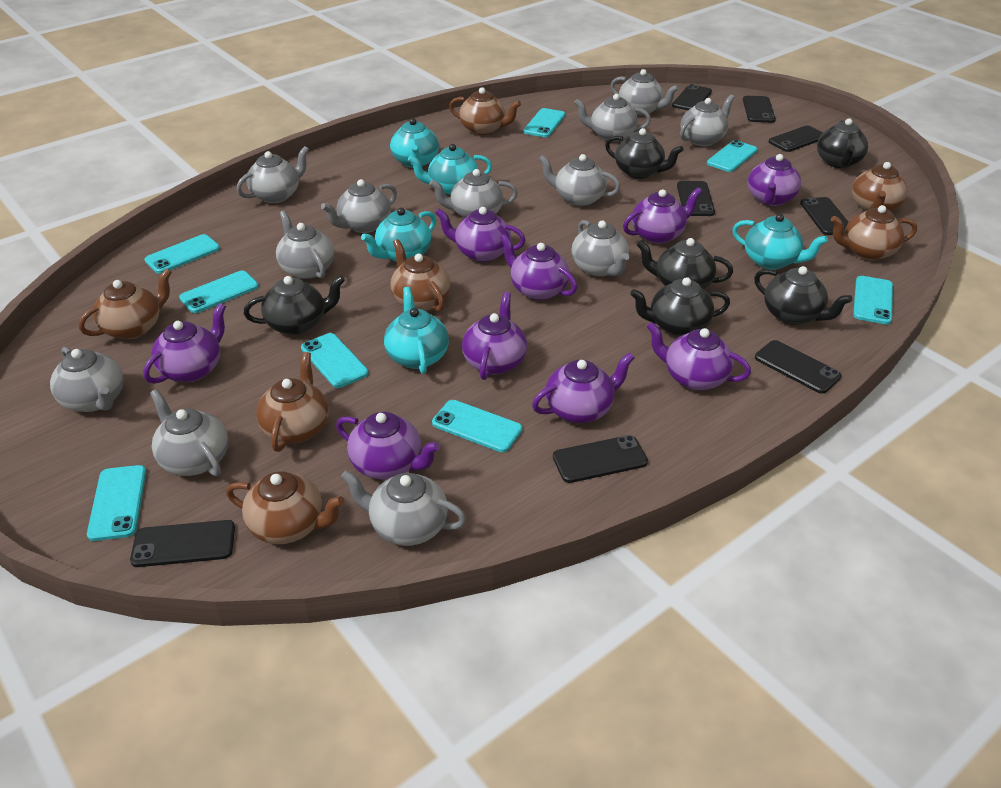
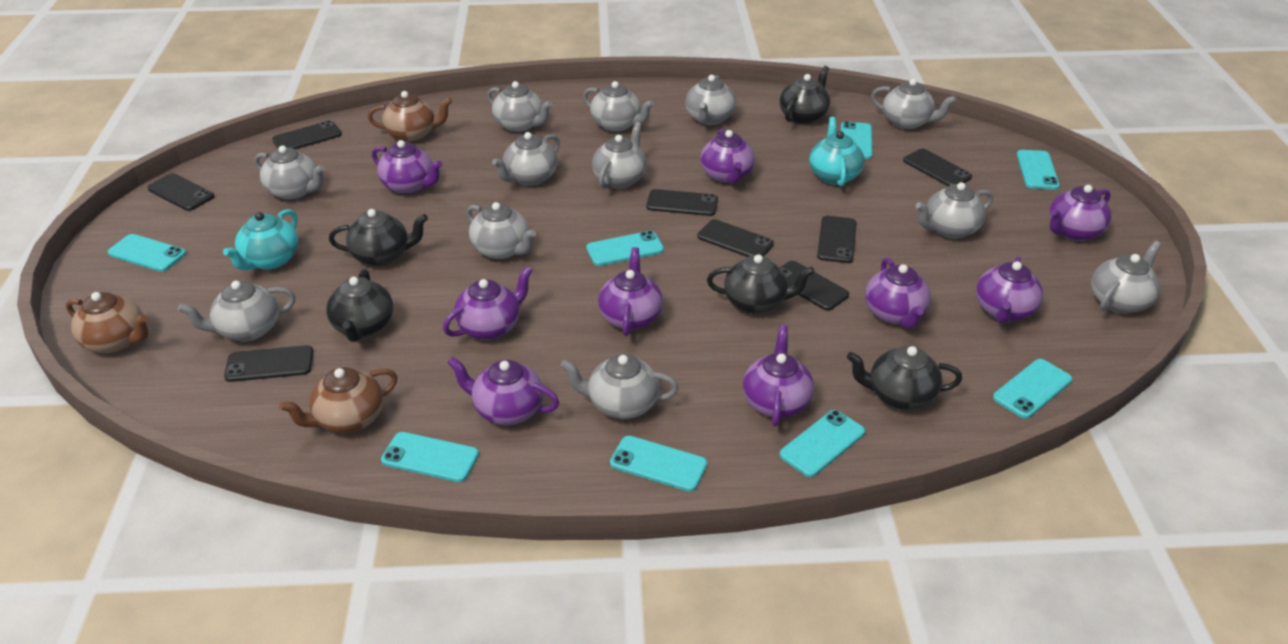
black teapot: 6 -> 5
brown teapot: 7 -> 3
turquoise teapot: 5 -> 2

